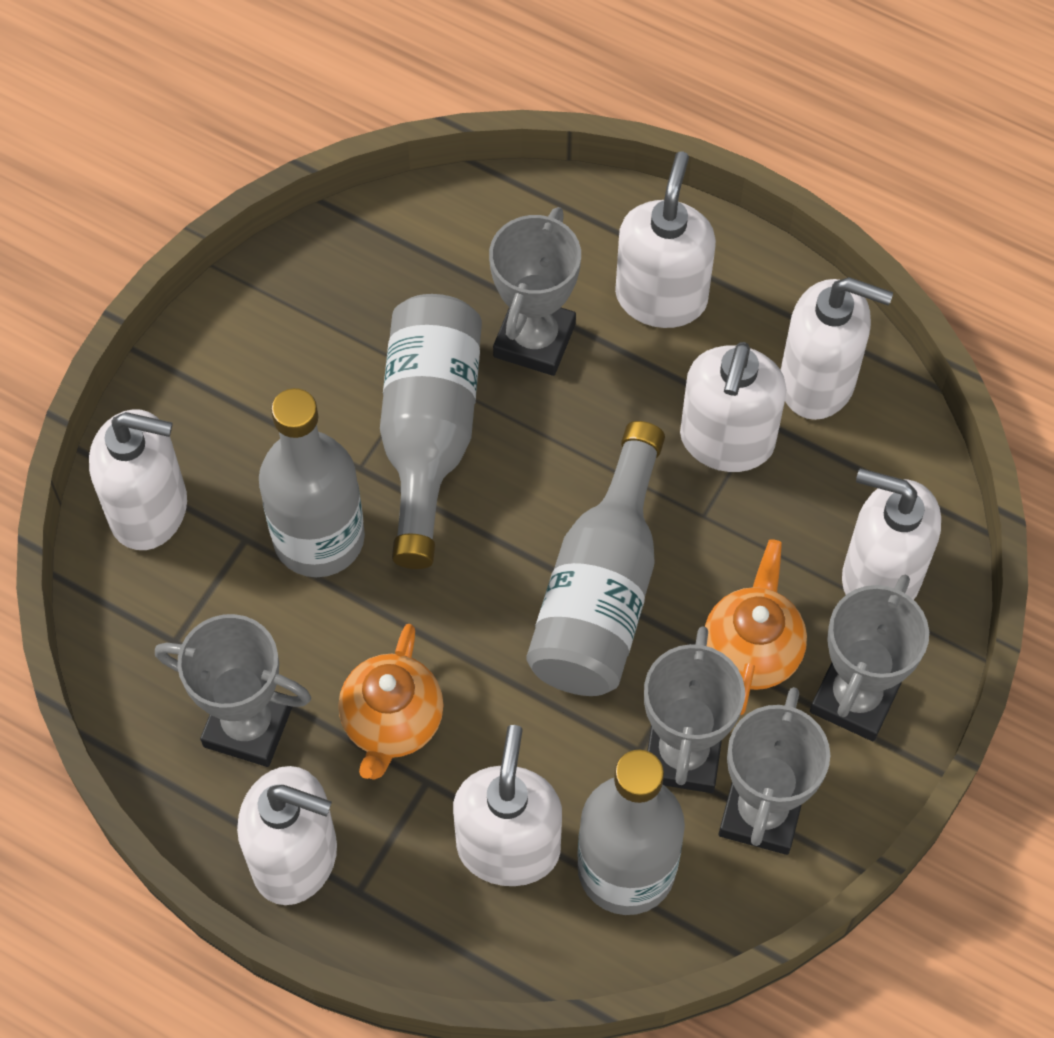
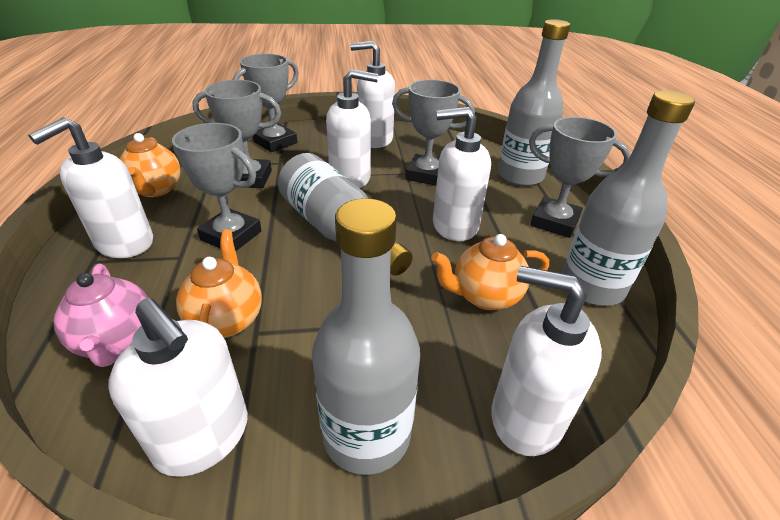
orange teapot: 2 -> 3
pink teapot: 0 -> 1
white soap dispenser: 7 -> 6

